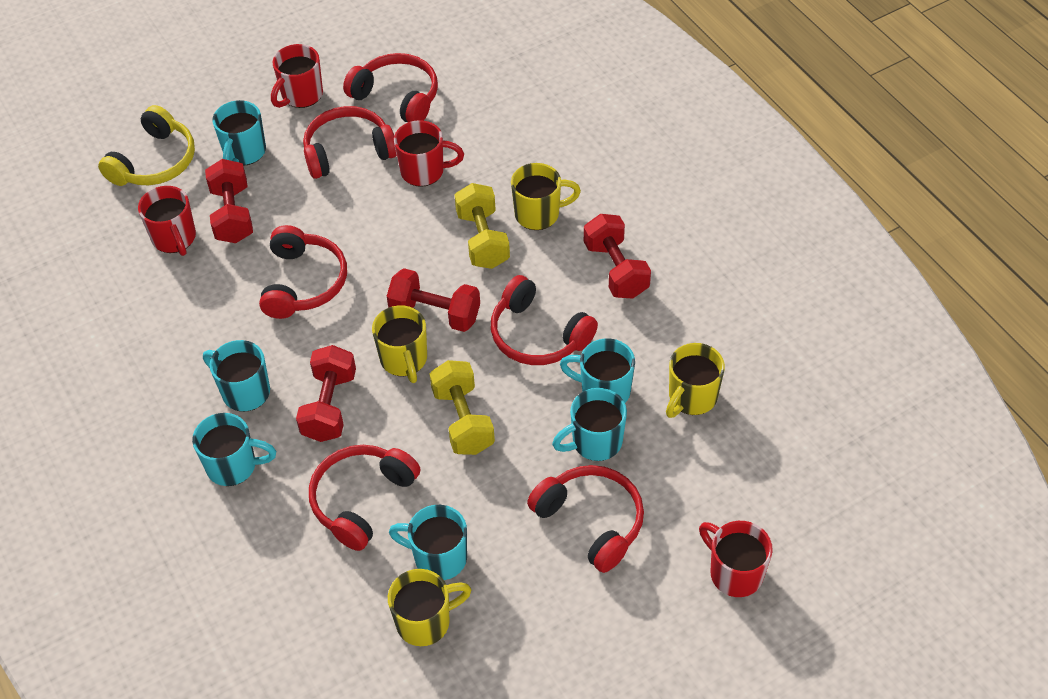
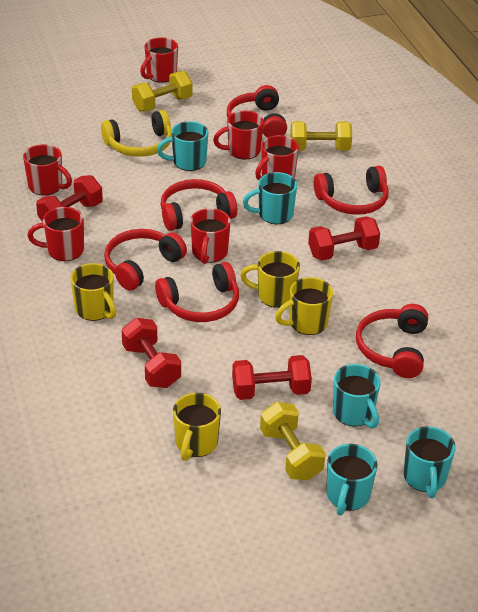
red mug: 4 -> 6
turquoise mug: 6 -> 5
yellow dumbbell: 2 -> 3

